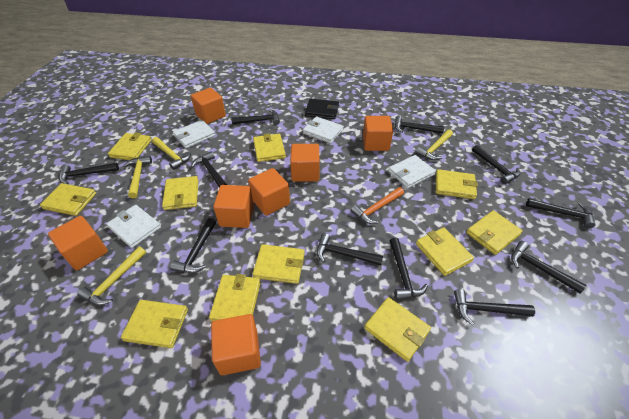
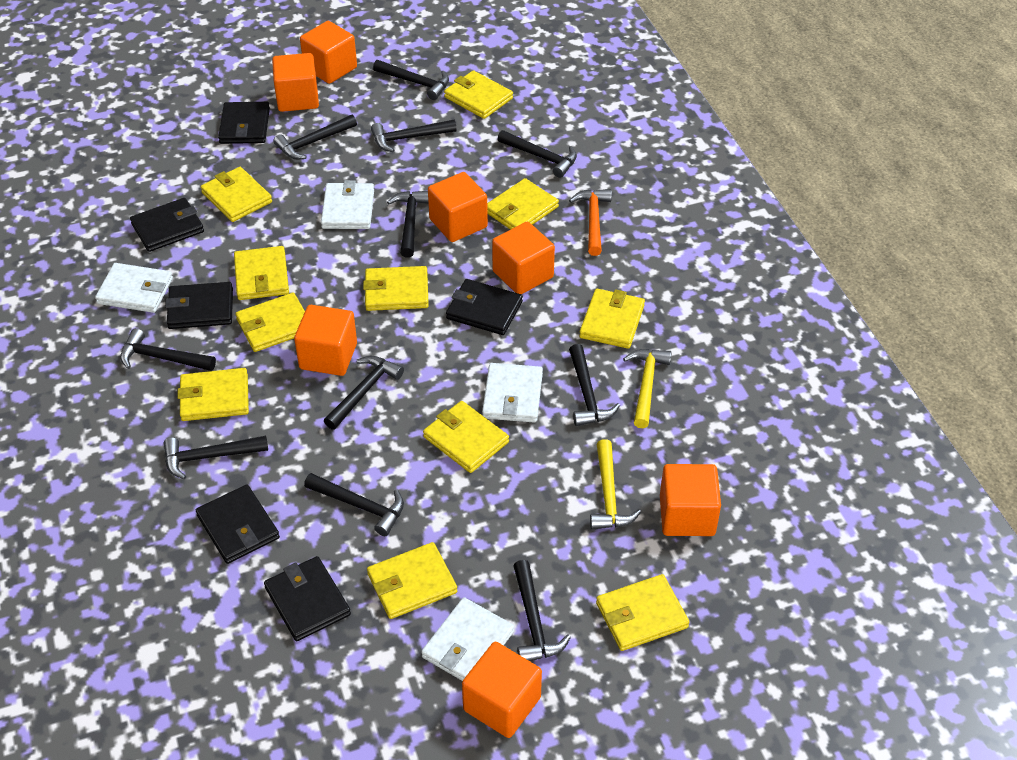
black wallet: 1 -> 6
yellow hammer: 4 -> 2

